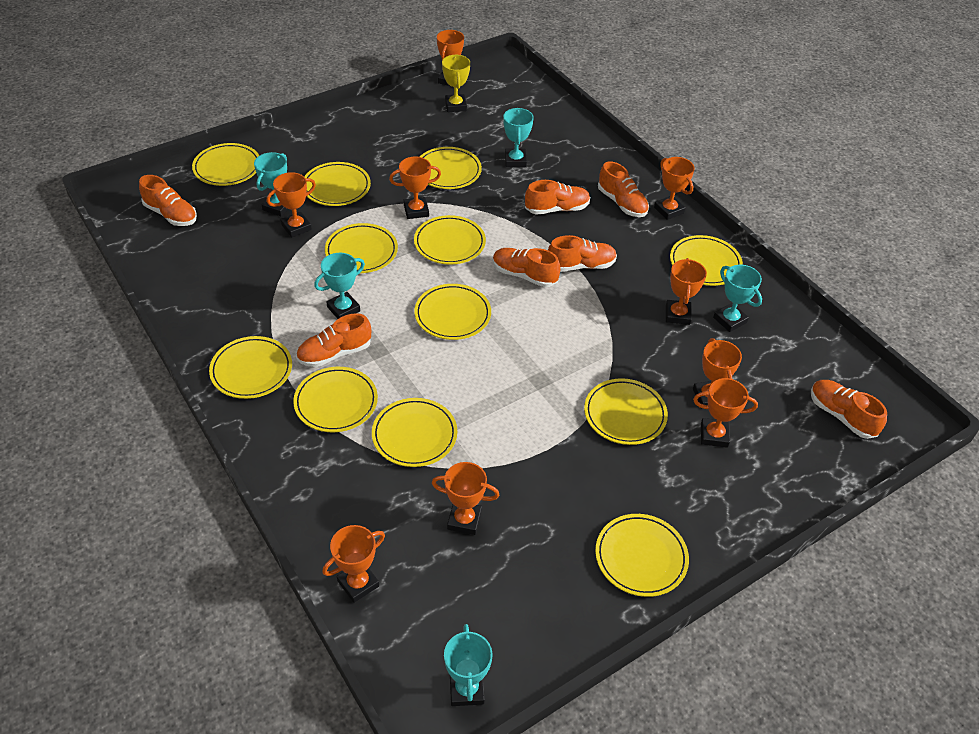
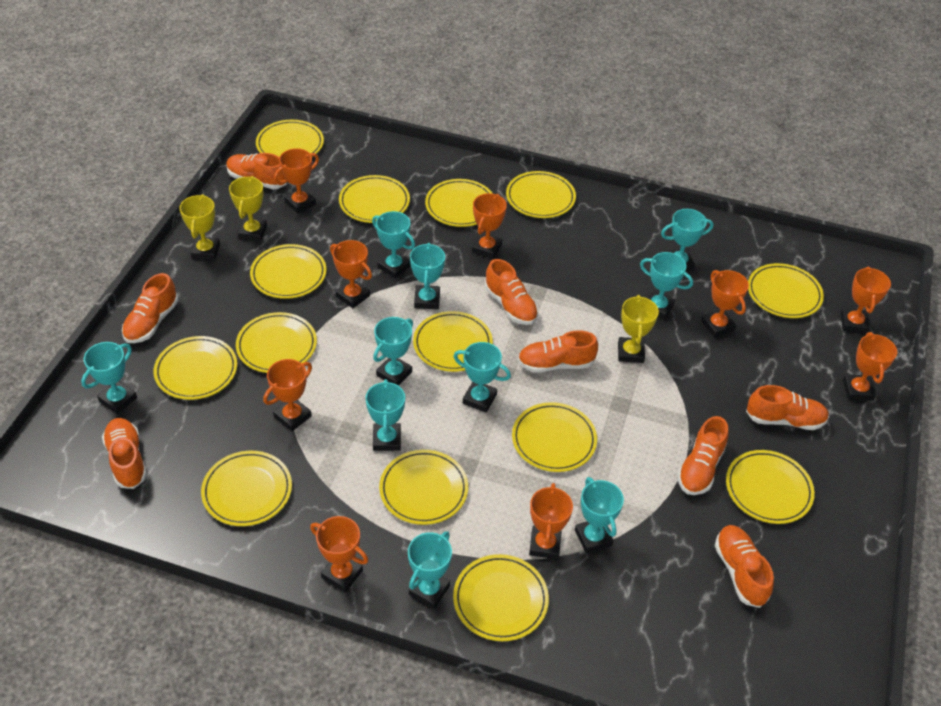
orange shoe: 7 -> 8
turquoise trophy: 5 -> 10
yellow plate: 12 -> 14
yellow trophy: 1 -> 3

